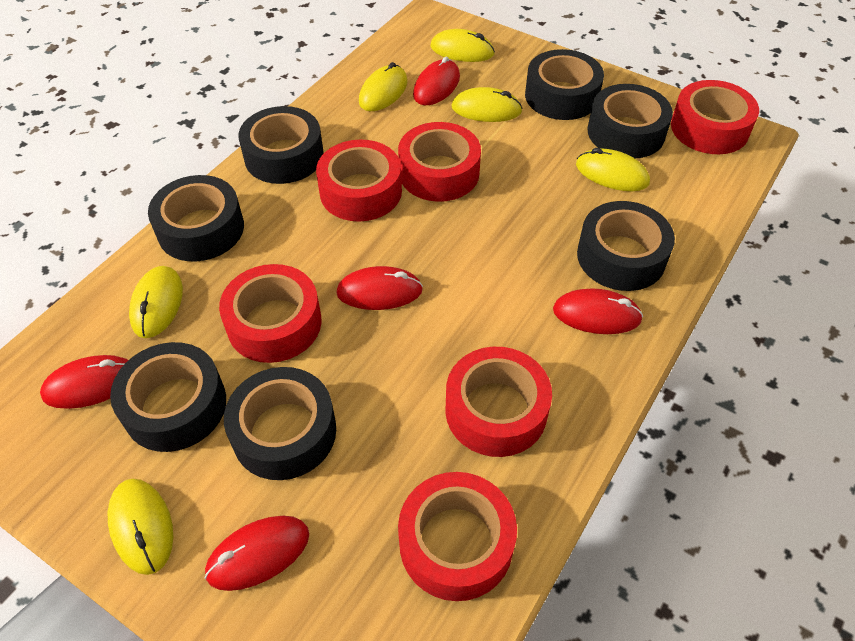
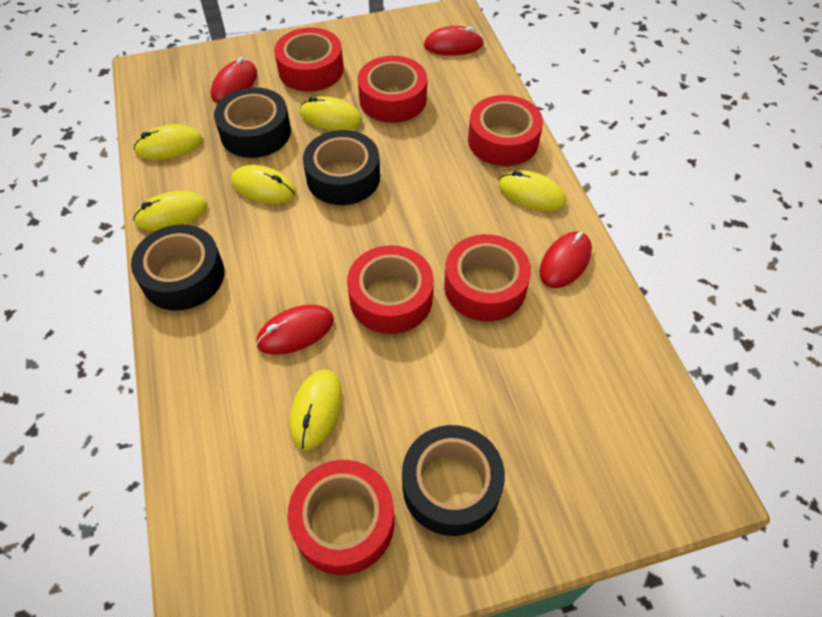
black tape: 7 -> 4
red mouse: 5 -> 4

